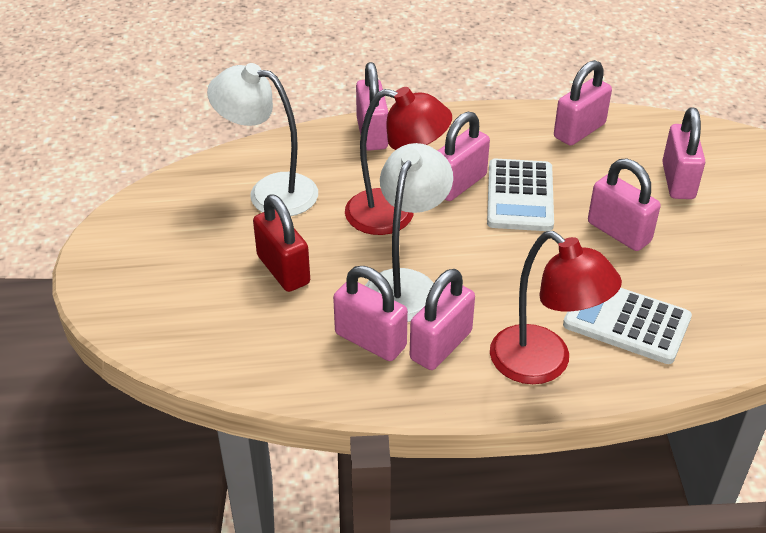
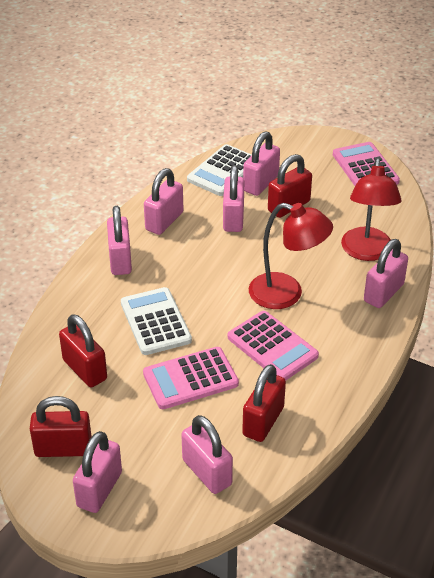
pink calculator: 0 -> 3
red padlock: 1 -> 4
white lamp: 2 -> 0

